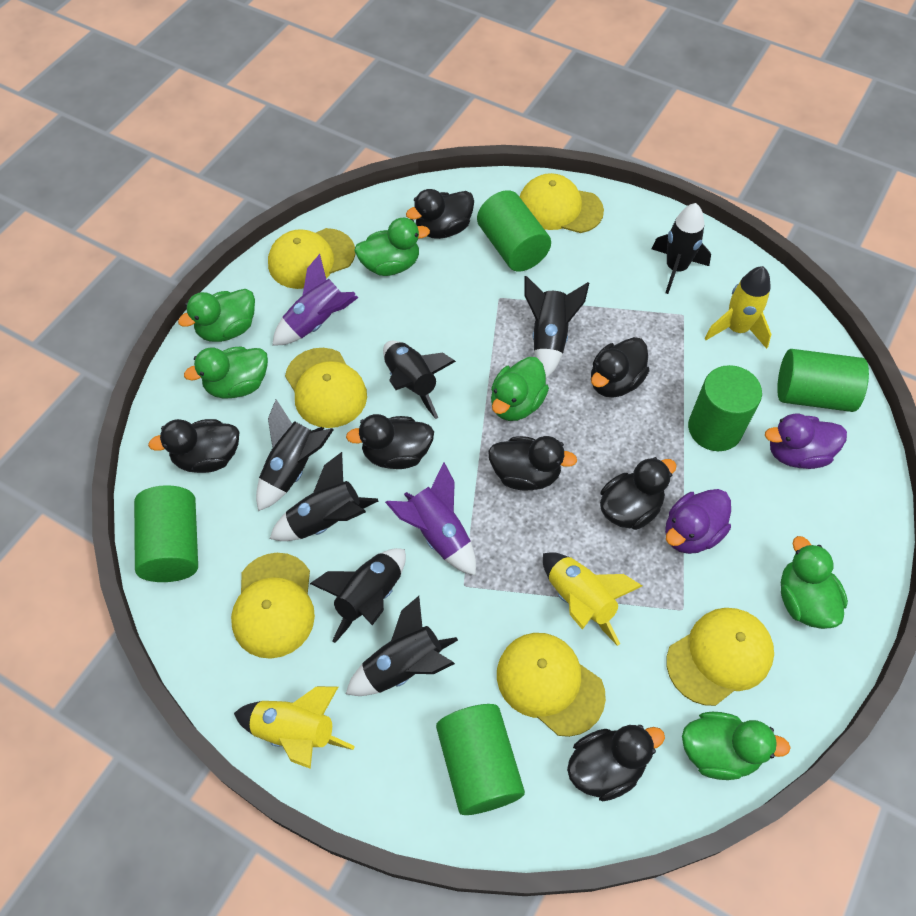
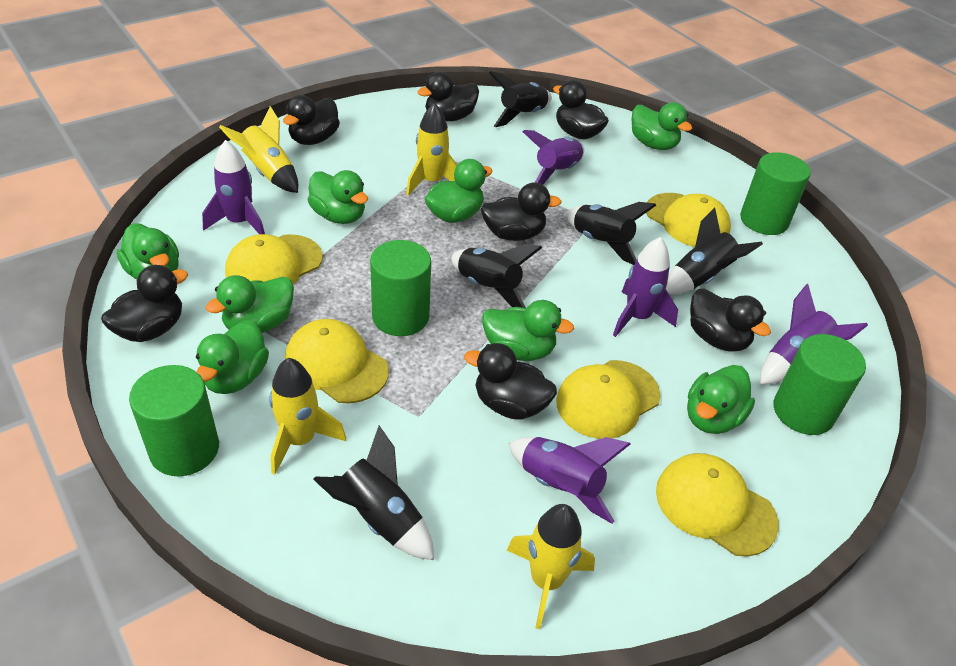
black rocket: 7 -> 5
green cylinder: 5 -> 4
green duck: 6 -> 8
purple duck: 2 -> 0
purple rocket: 2 -> 5
yellow cap: 6 -> 5
yellow rocket: 3 -> 4

